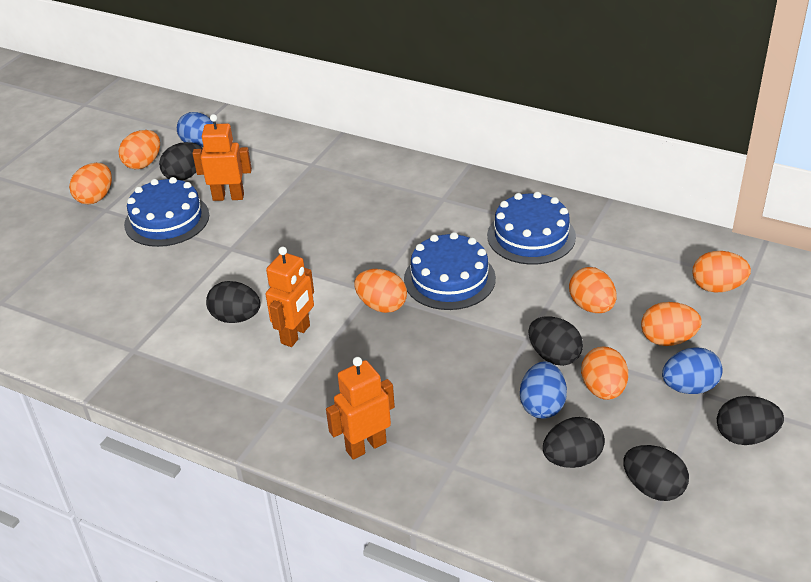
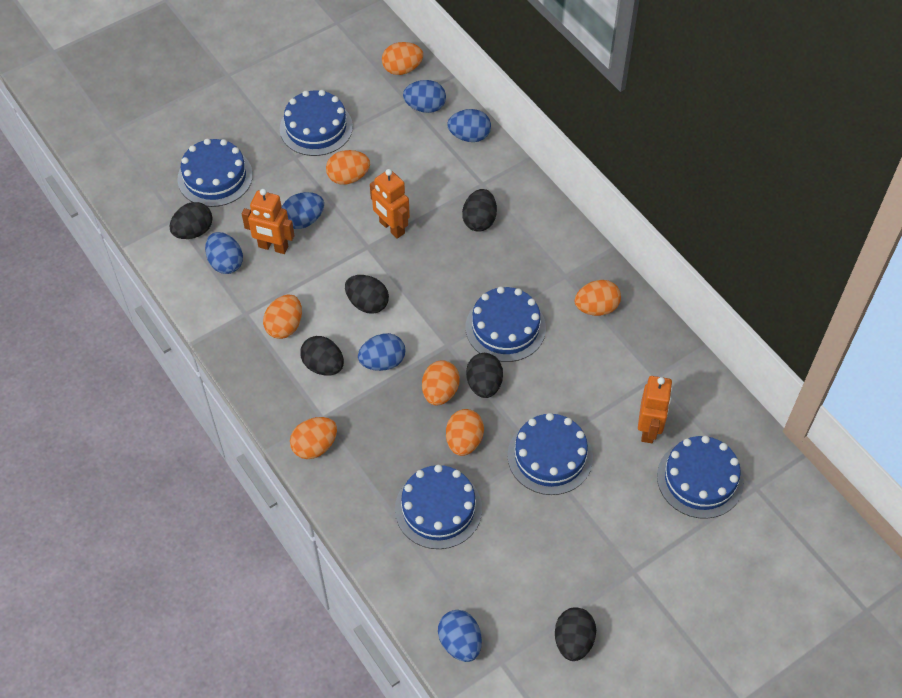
blue cake: 3 -> 6
blue egg: 3 -> 6

